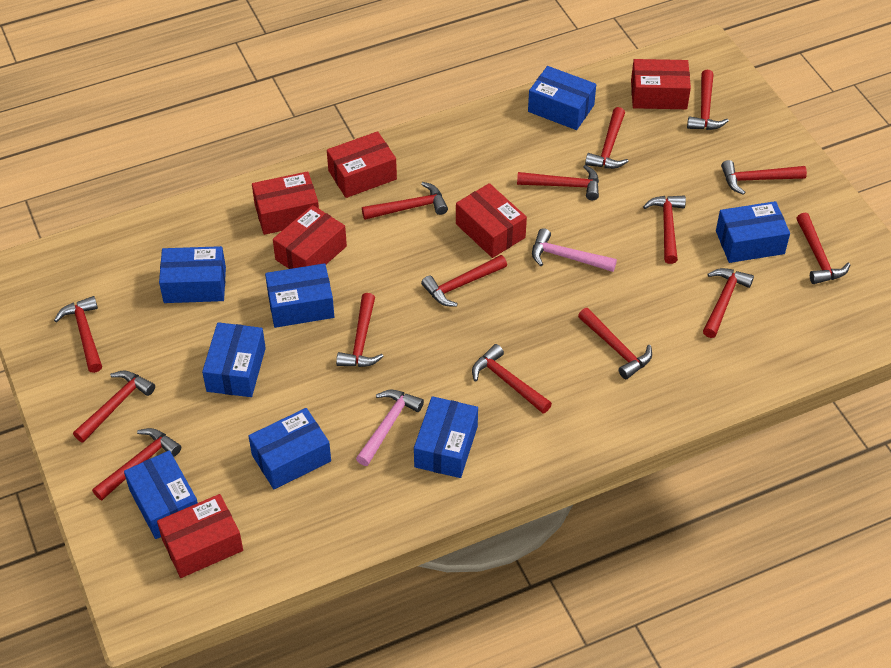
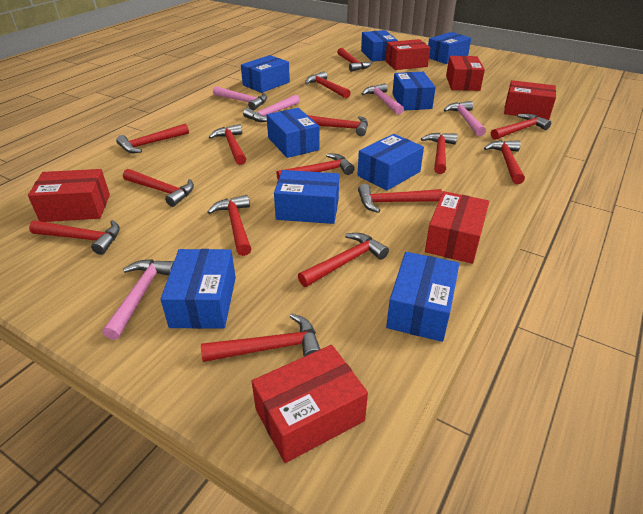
blue box: 8 -> 9
pink hammer: 2 -> 5

